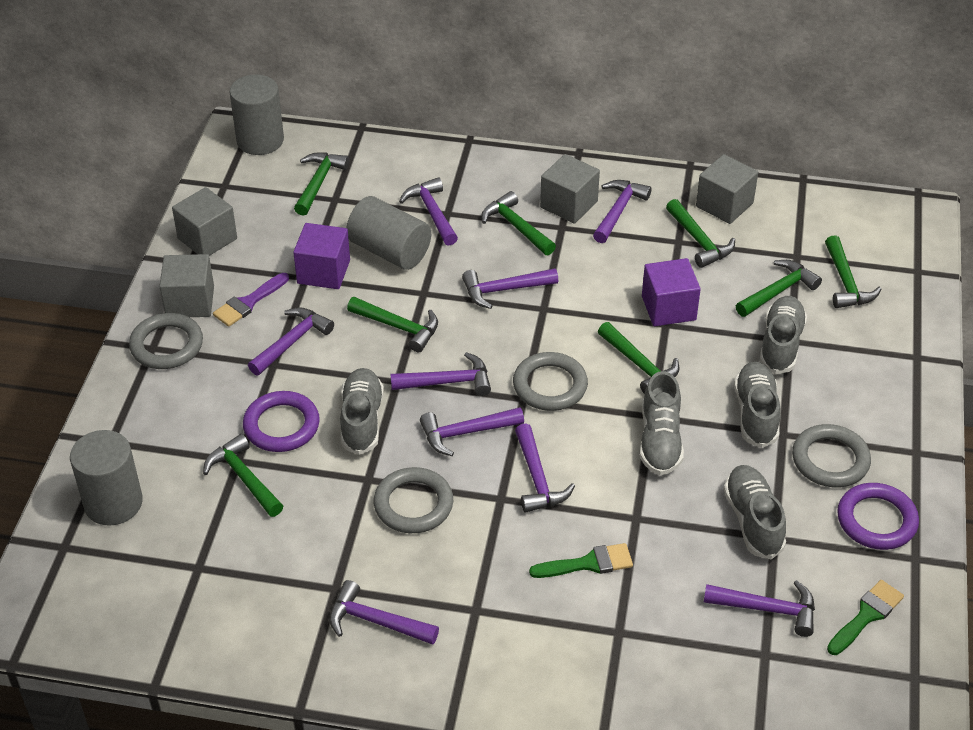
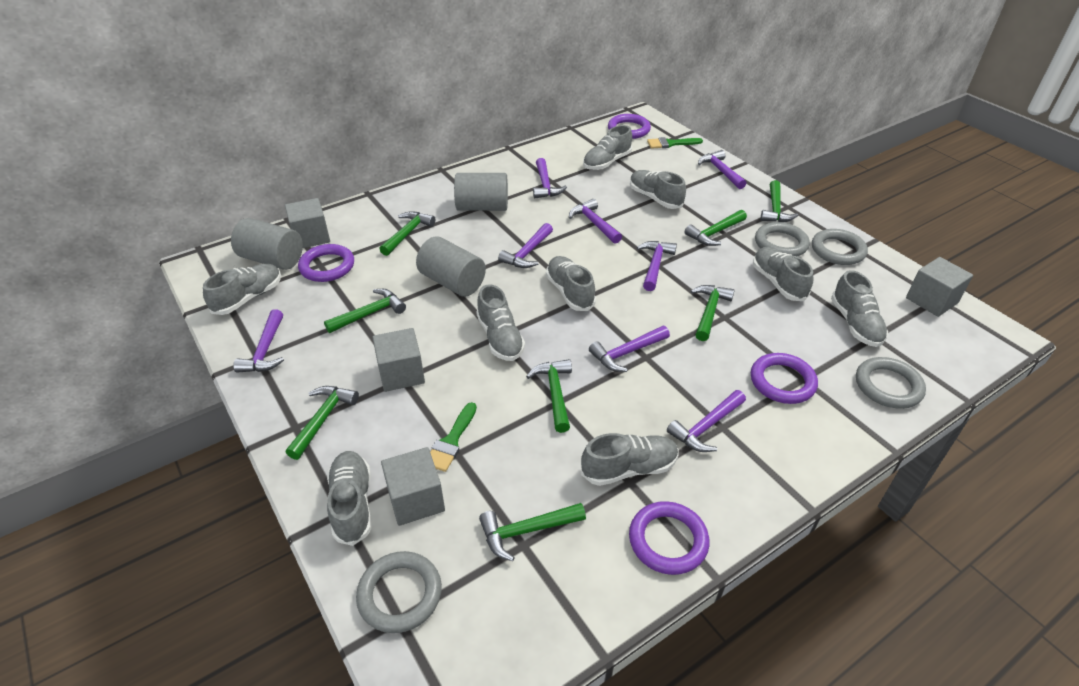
grey shoe: 5 -> 9
purple brush: 1 -> 0
purple cube: 2 -> 0
purple hammer: 9 -> 8
purple ring: 2 -> 4

